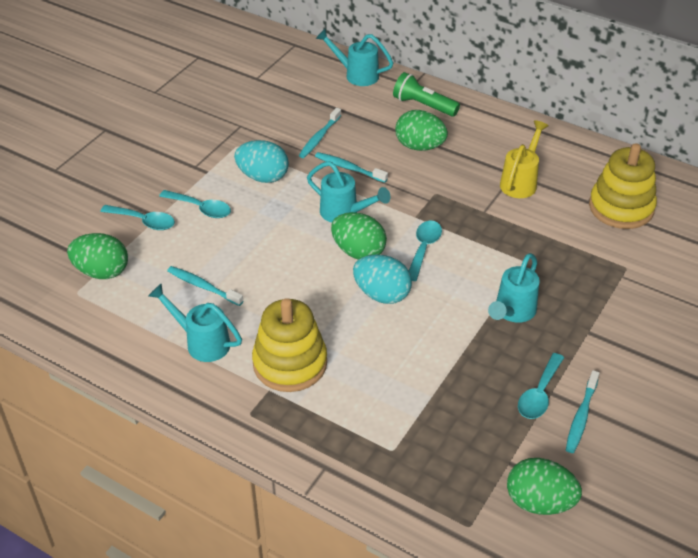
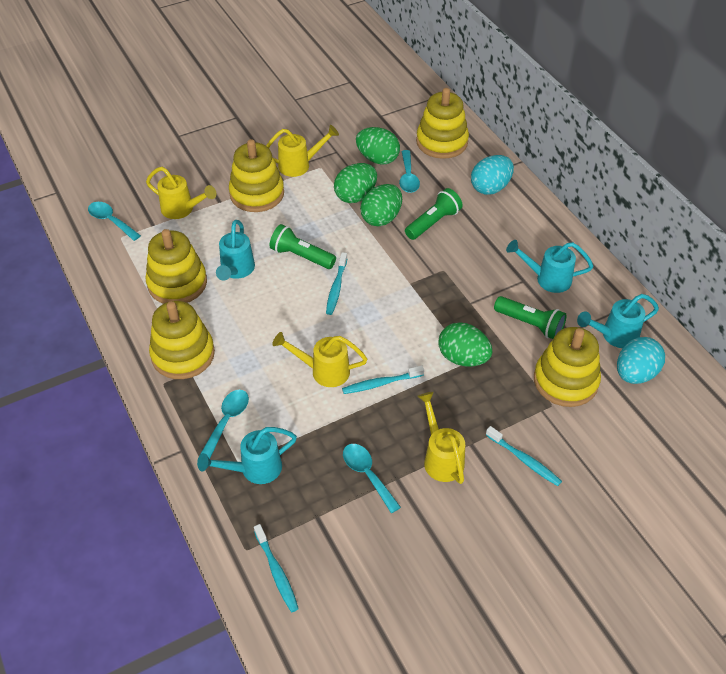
green flashlight: 1 -> 3
yellow stacking toy: 2 -> 5
yellow watering can: 1 -> 4

